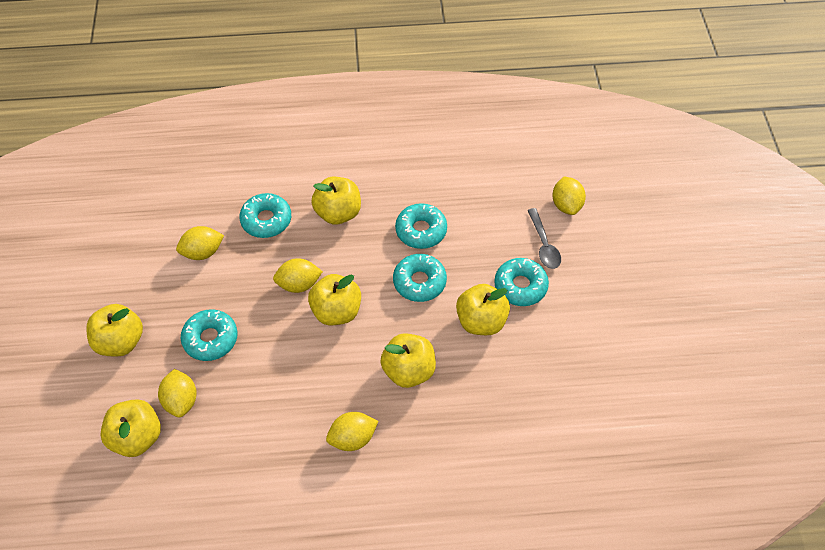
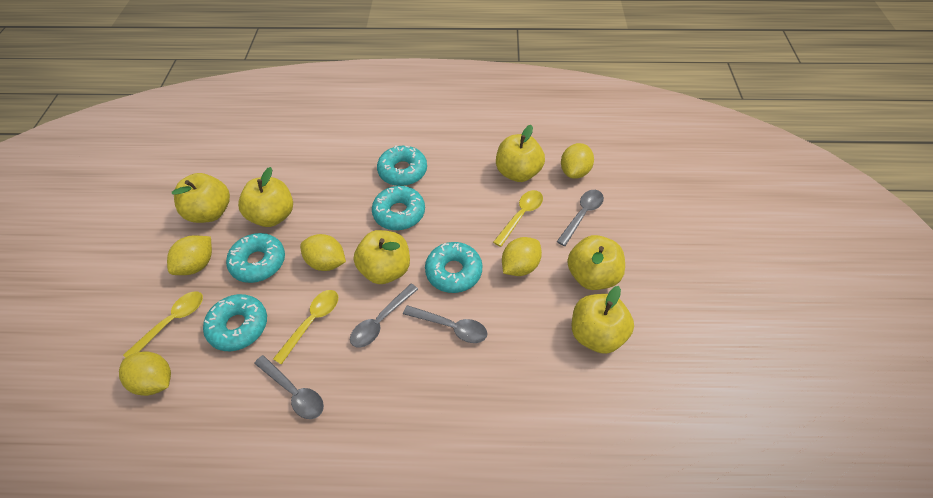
grey spoon: 1 -> 4
yellow spoon: 0 -> 3

